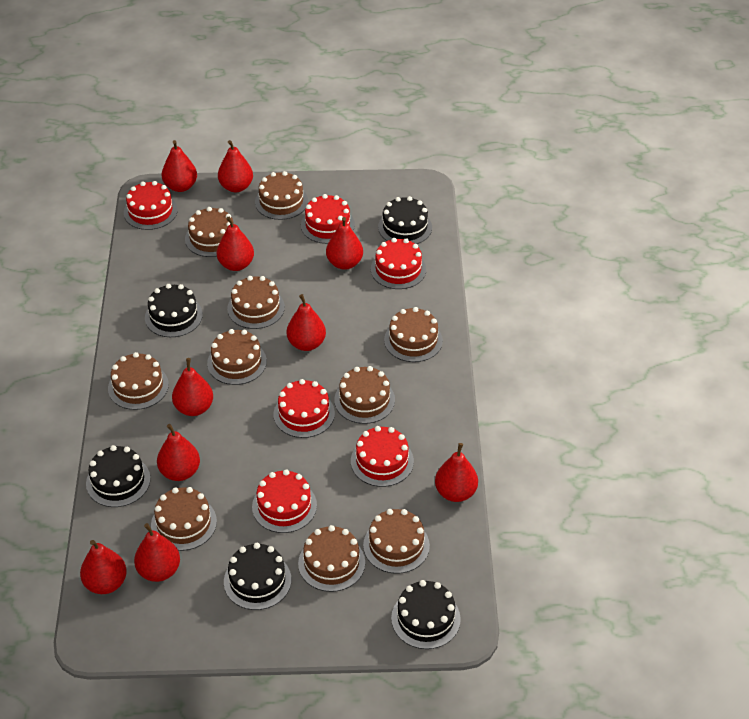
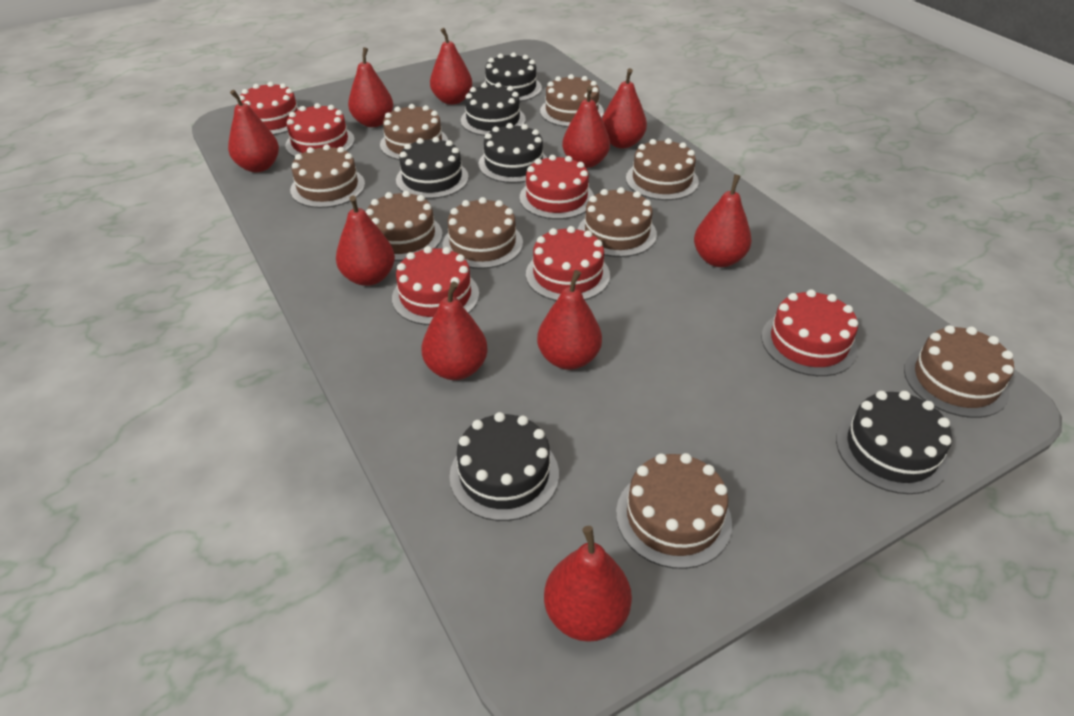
black cake: 5 -> 6
brown cake: 10 -> 9

